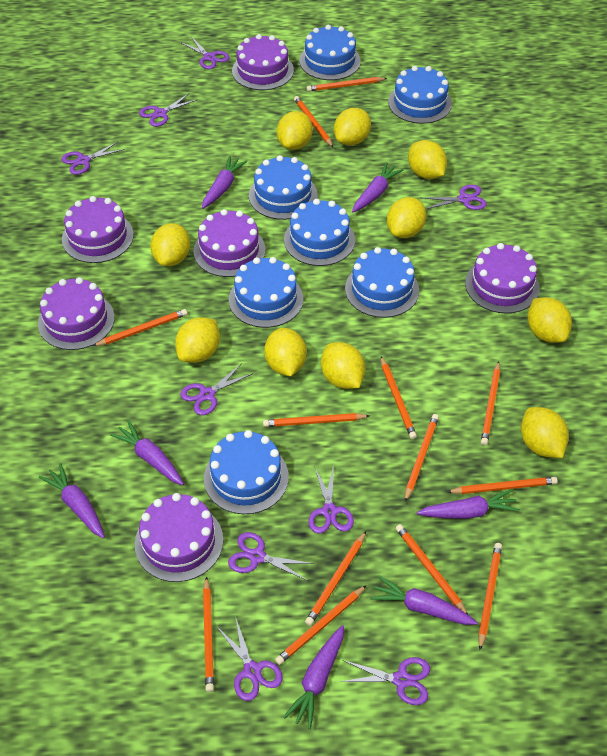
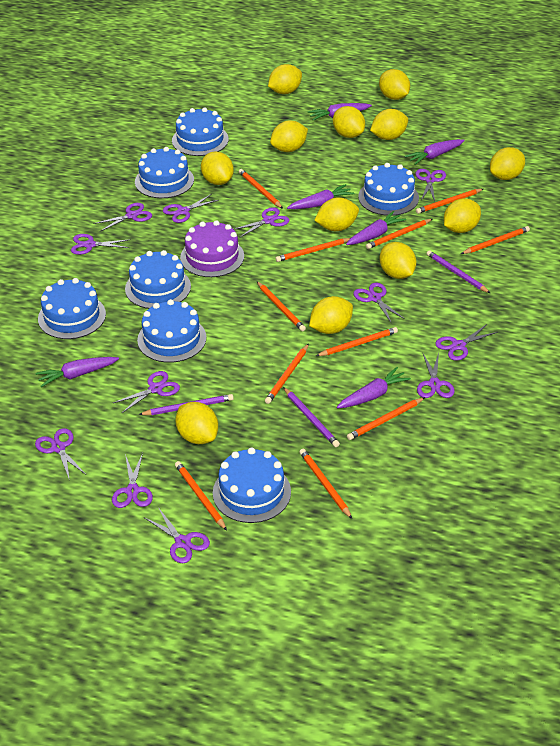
orange pencil: 13 -> 11
purple cake: 6 -> 1
purple carrot: 7 -> 6
purple pencil: 0 -> 3
purple scissors: 9 -> 12
yellow lemon: 10 -> 12

